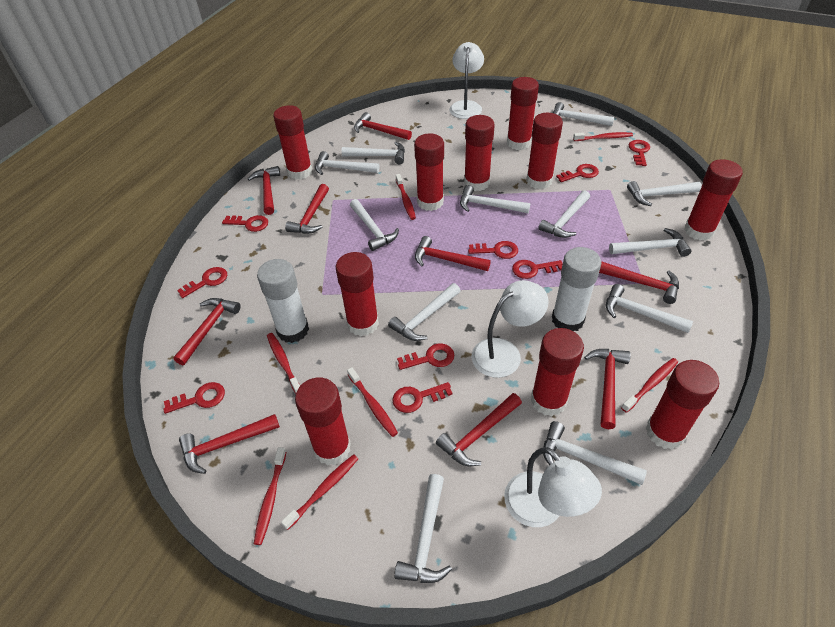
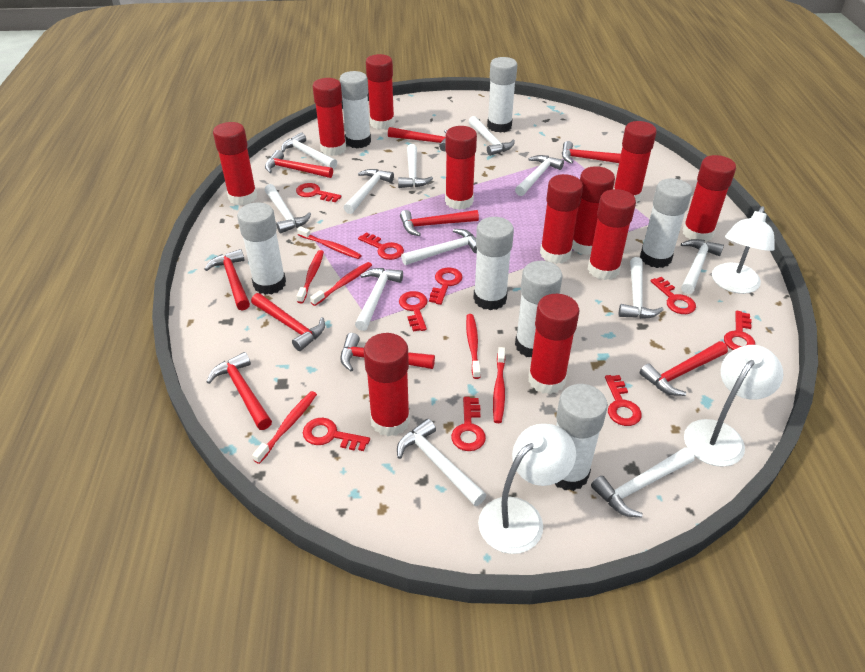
red glue stick: 10 -> 11
red toothbrush: 7 -> 6
white glue stick: 2 -> 7

